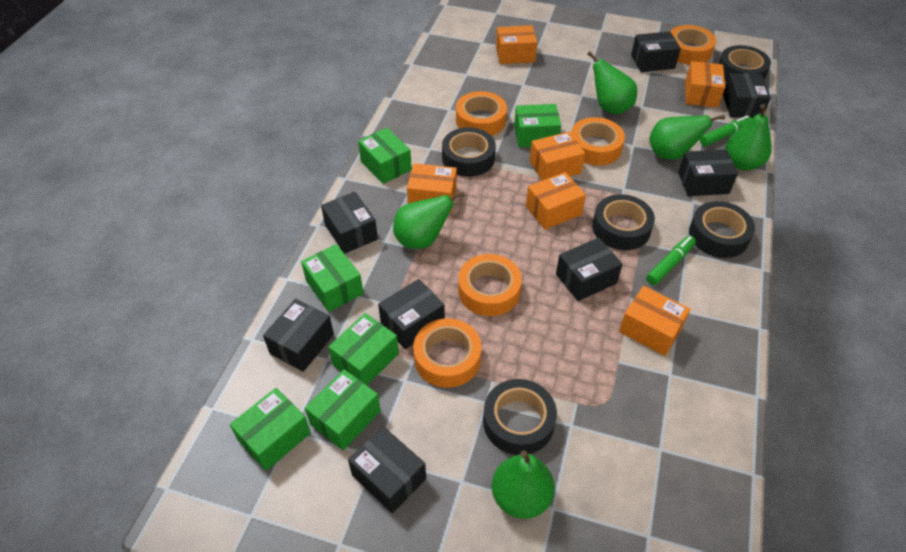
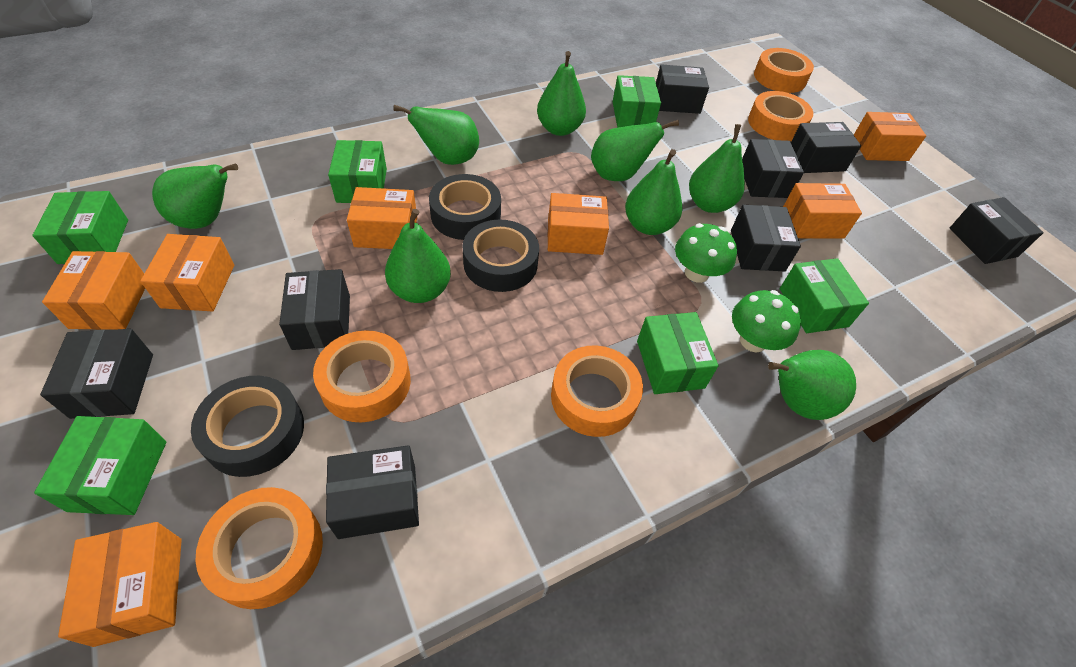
black tape: 5 -> 3
green marker: 2 -> 0
green mushroom: 0 -> 2
green pear: 5 -> 8
orange box: 6 -> 7

